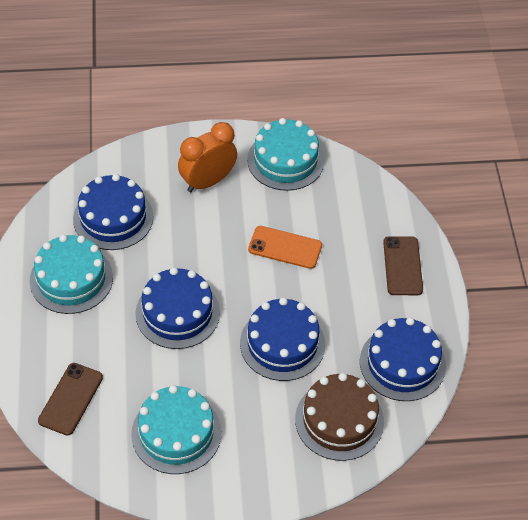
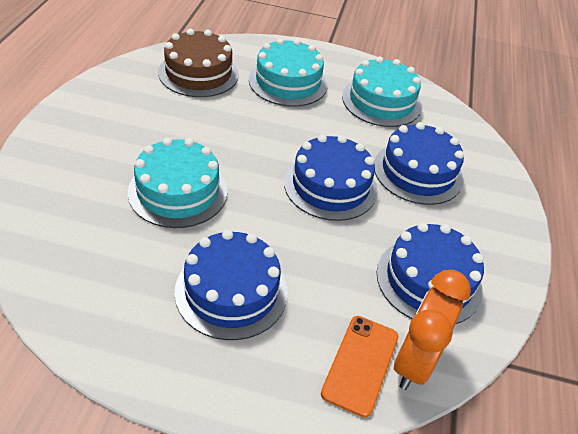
brown phone: 2 -> 0

